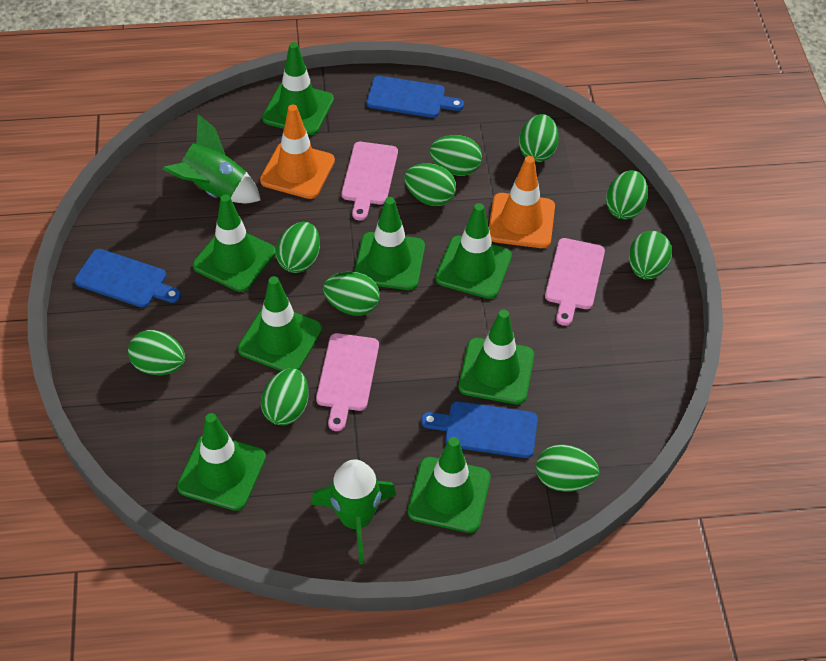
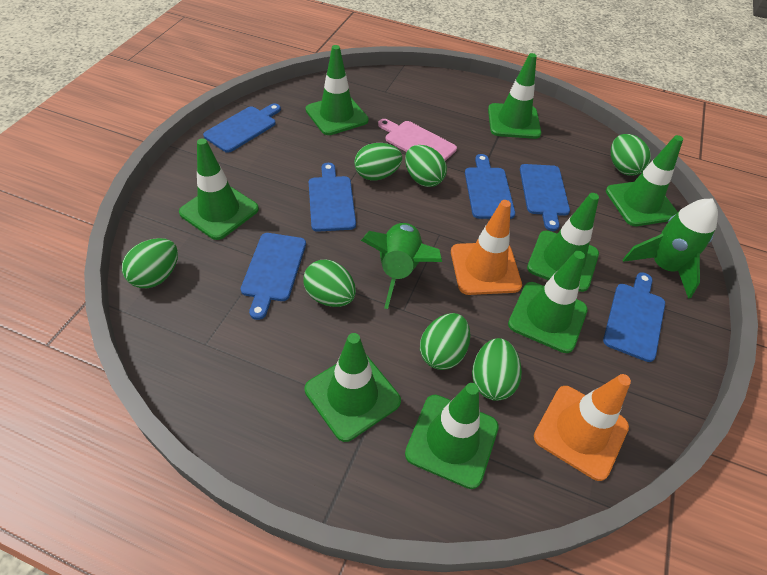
blue cutting board: 3 -> 6
green egg: 10 -> 7
pink cutting board: 3 -> 1

